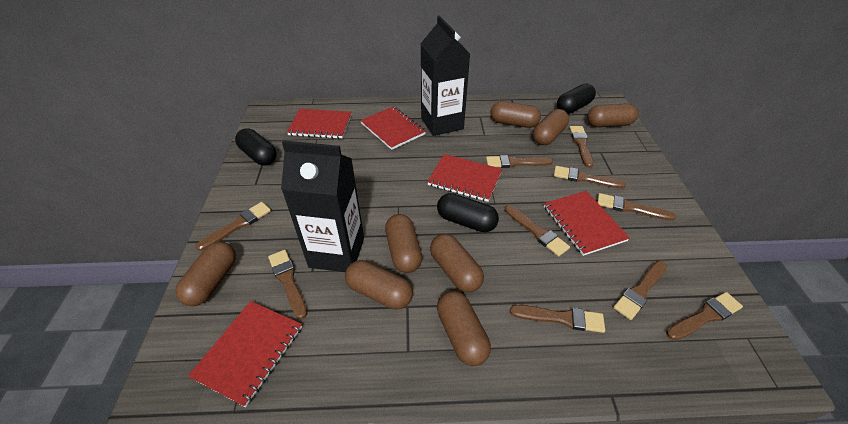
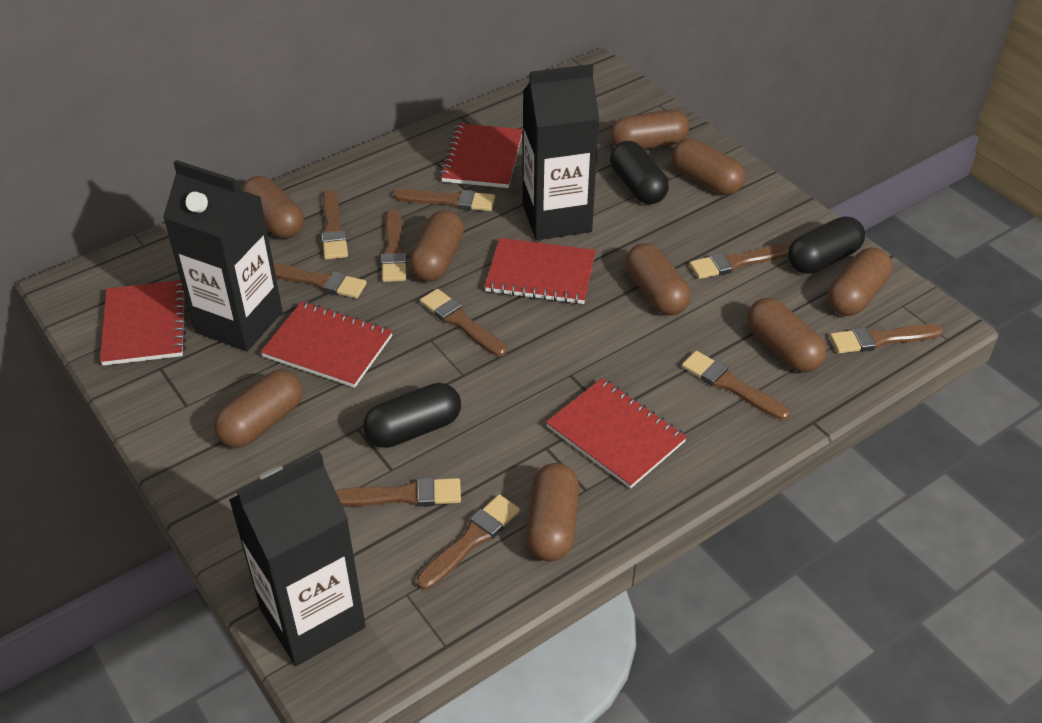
black carton: 2 -> 3
brown capsule: 8 -> 9

